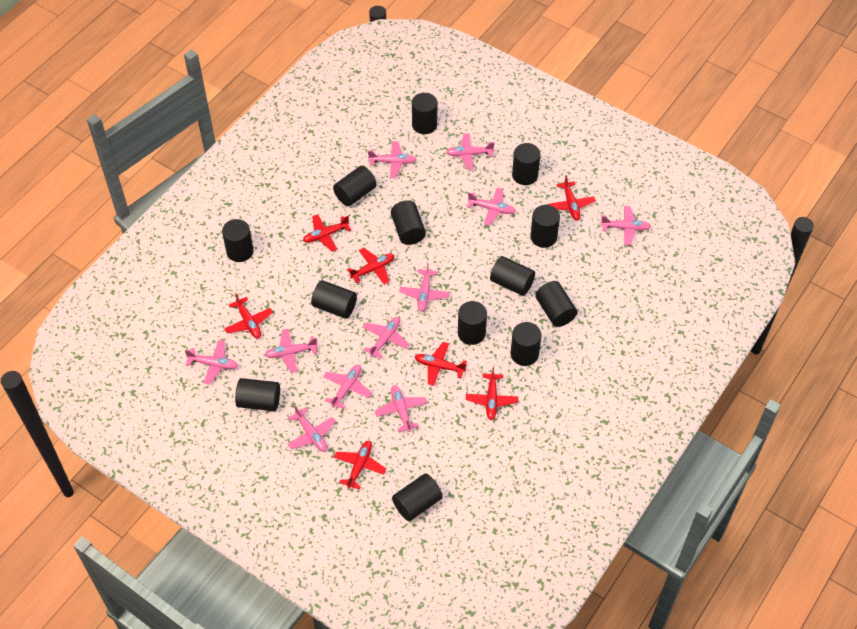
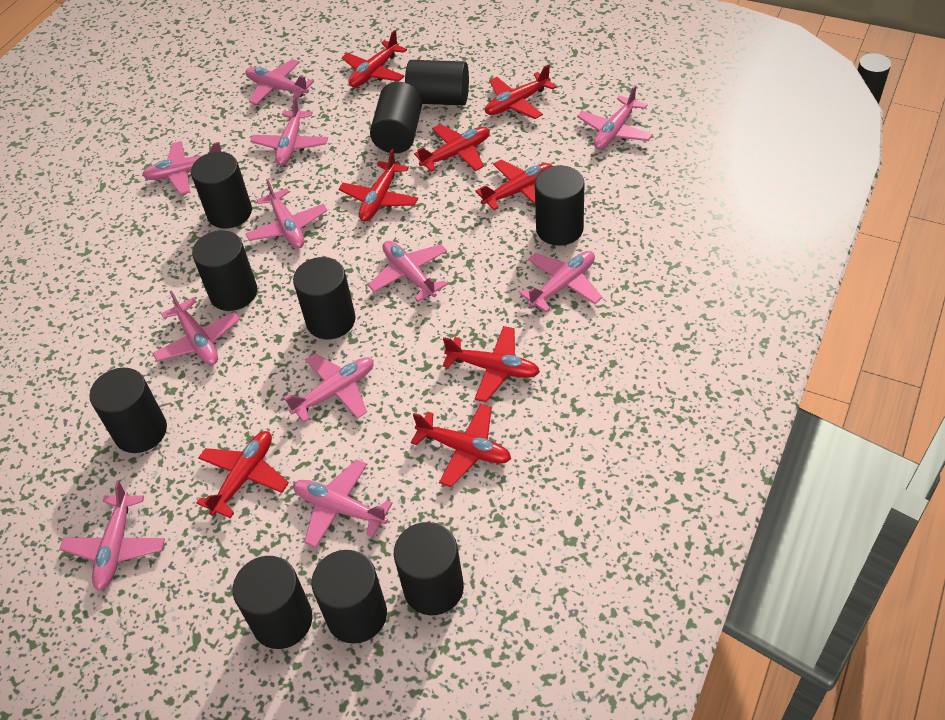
black cylinder: 13 -> 10
red plane: 7 -> 8

